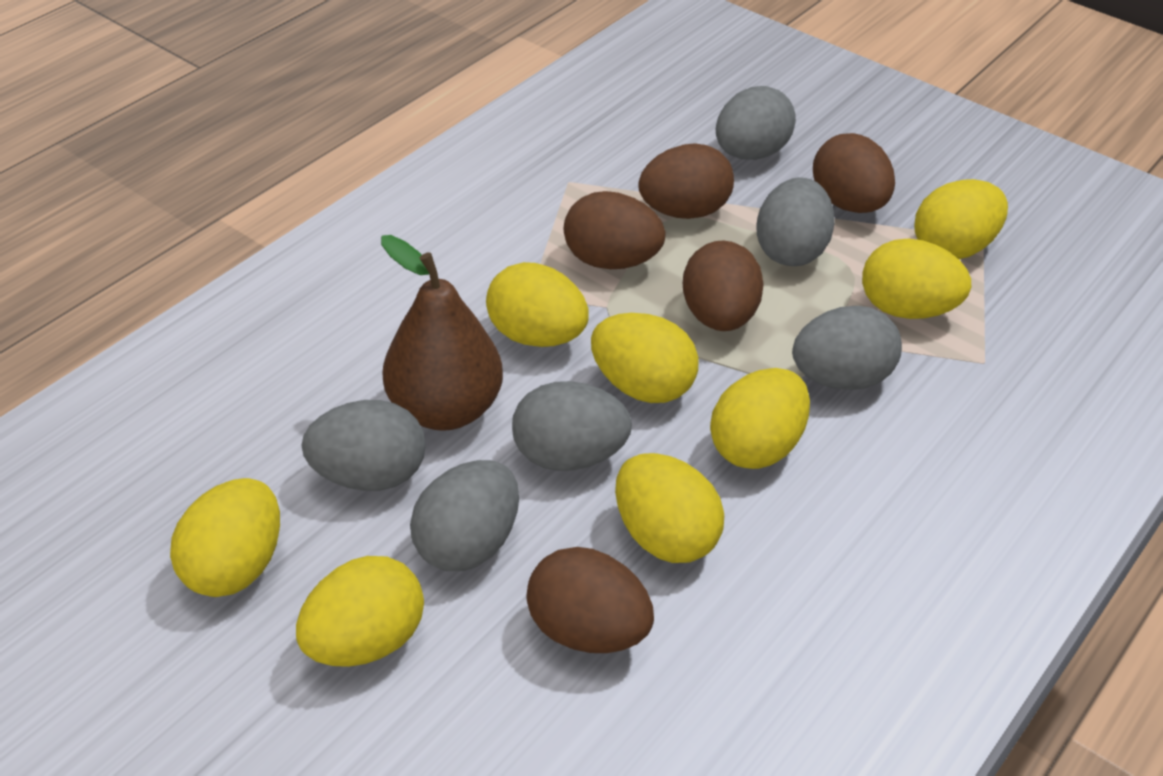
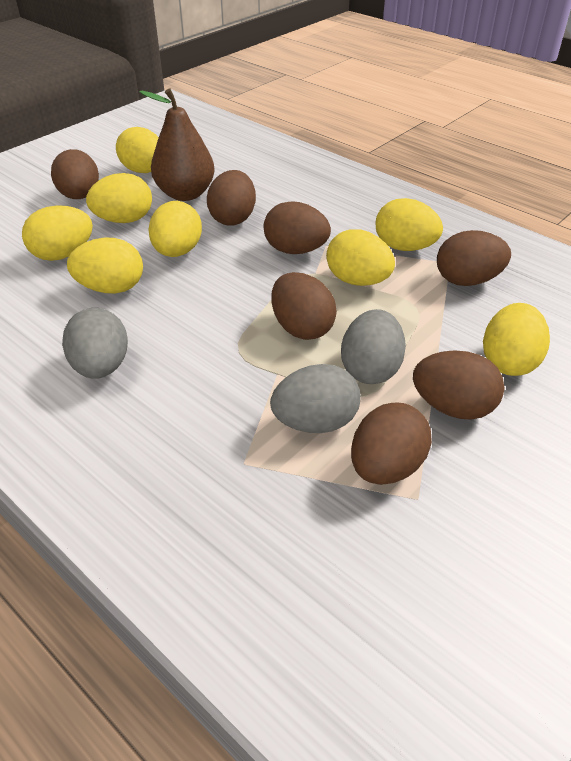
brown egg: 5 -> 7
grey egg: 6 -> 3

